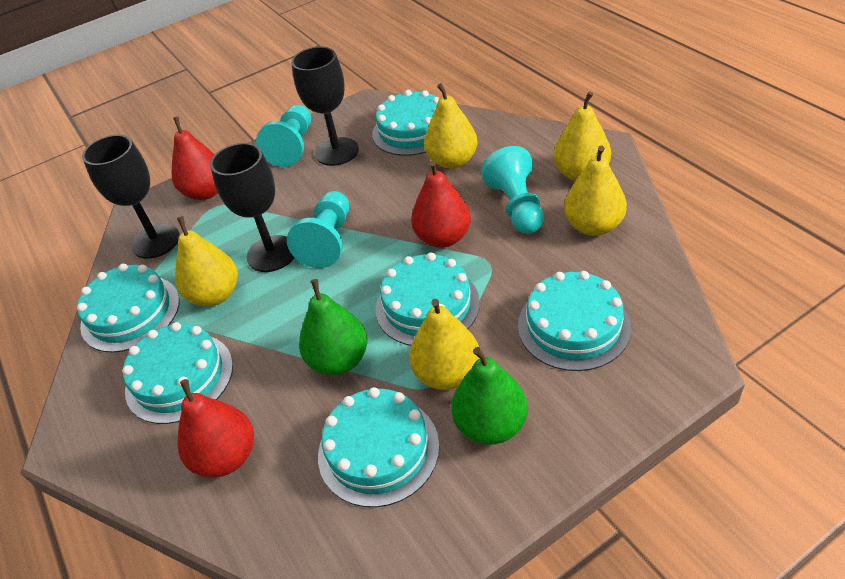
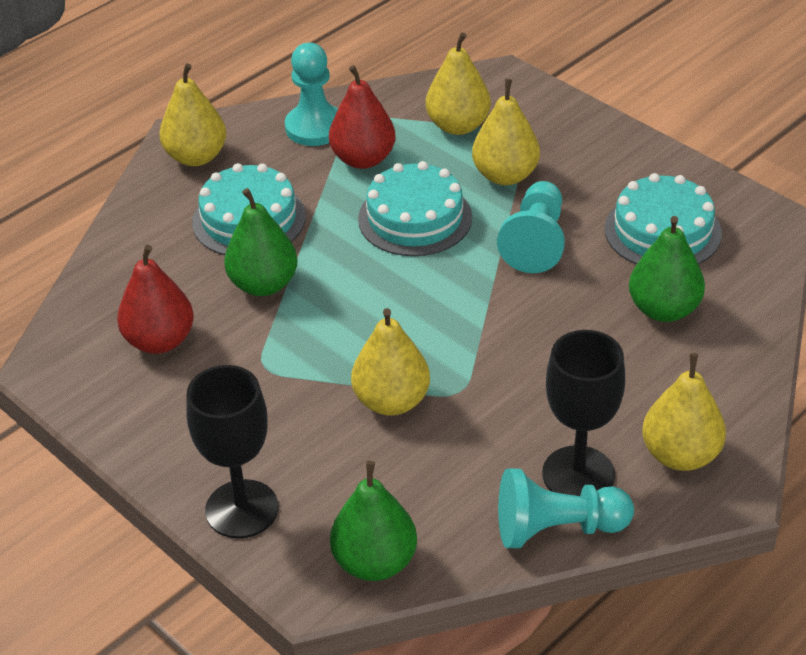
black goblet: 3 -> 2
green pear: 2 -> 3
red pear: 3 -> 2
turquoise cake: 6 -> 3

